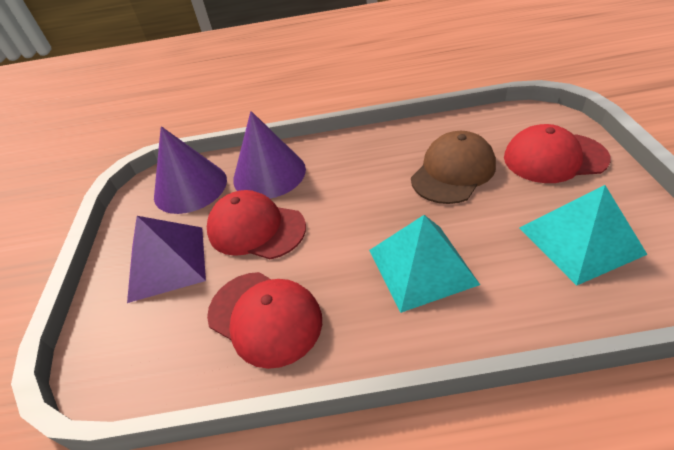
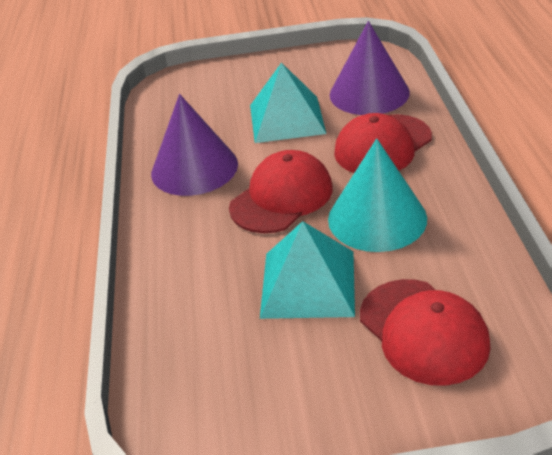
brown cap: 1 -> 0
purple pyramid: 1 -> 0
turquoise cone: 0 -> 1

